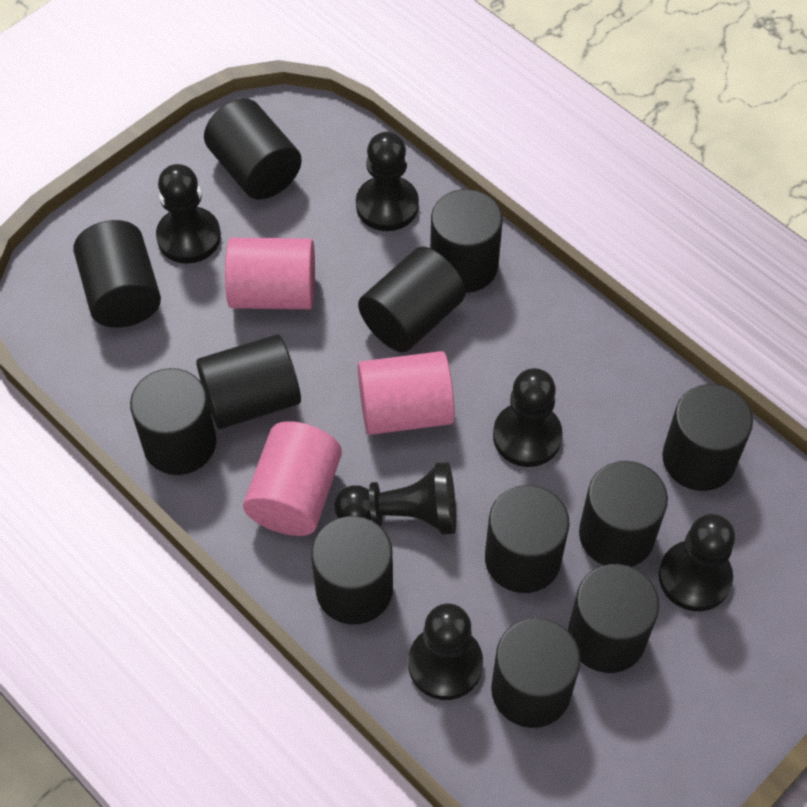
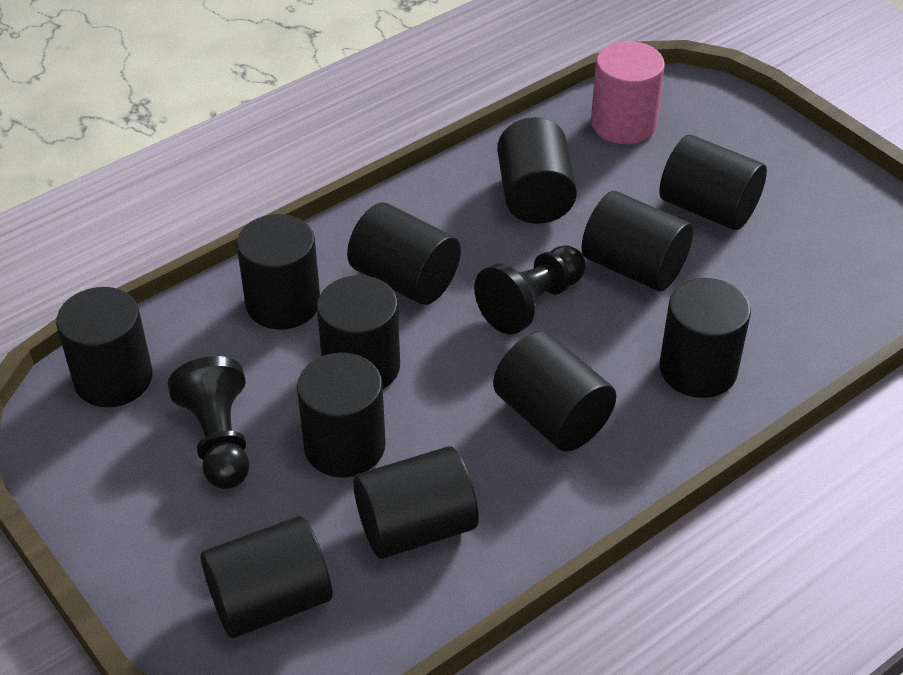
black pawn: 6 -> 2
pink cylinder: 3 -> 1

